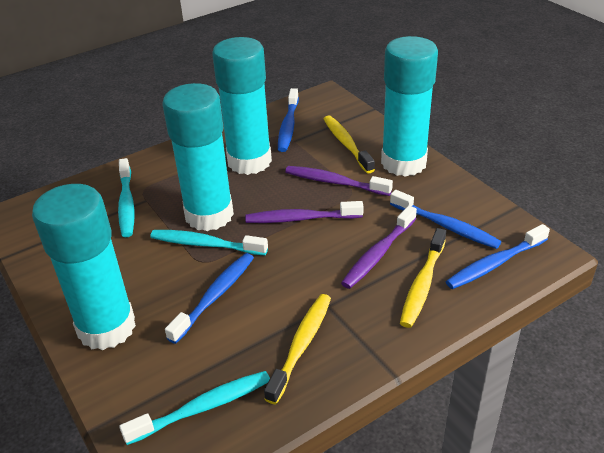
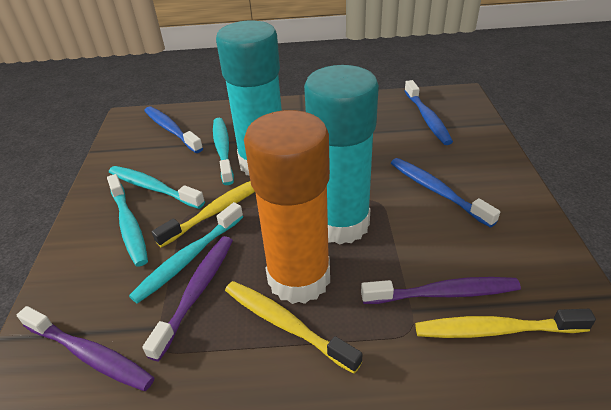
blue toothbrush: 4 -> 3
orange glue stick: 0 -> 1
turquoise glue stick: 4 -> 2
turquoise toothbrush: 3 -> 4

